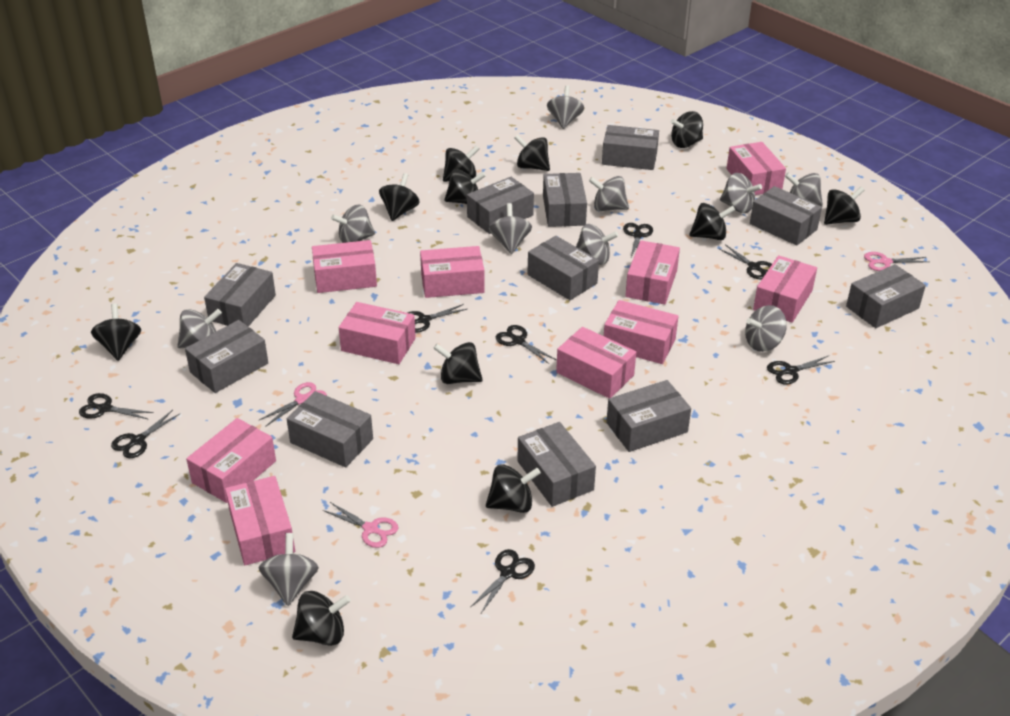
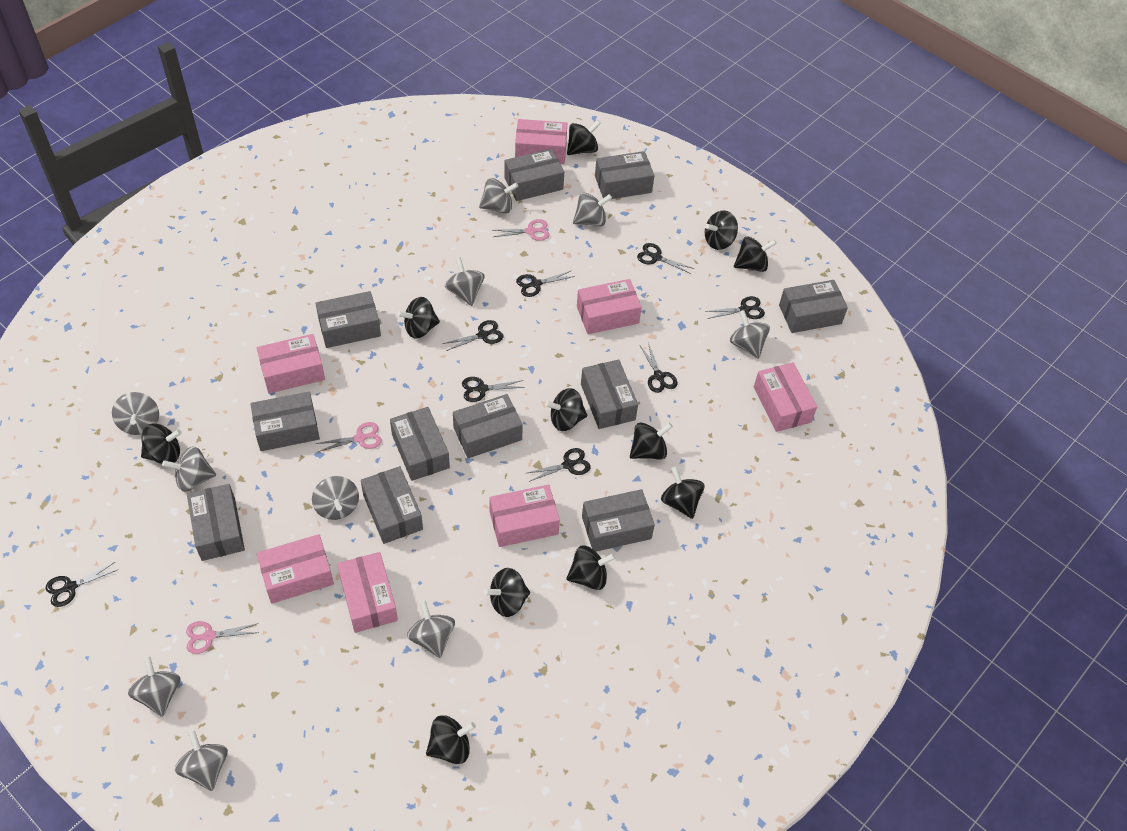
pink box: 10 -> 7

